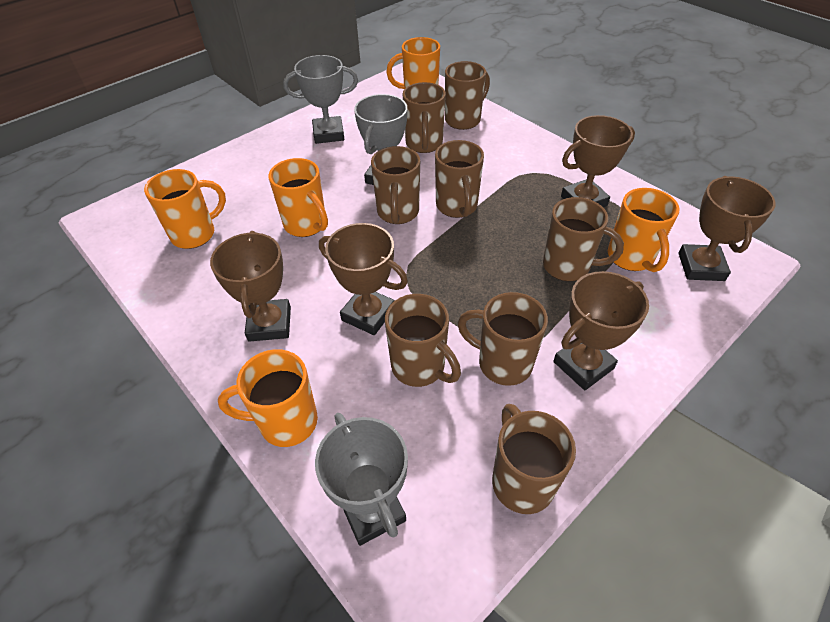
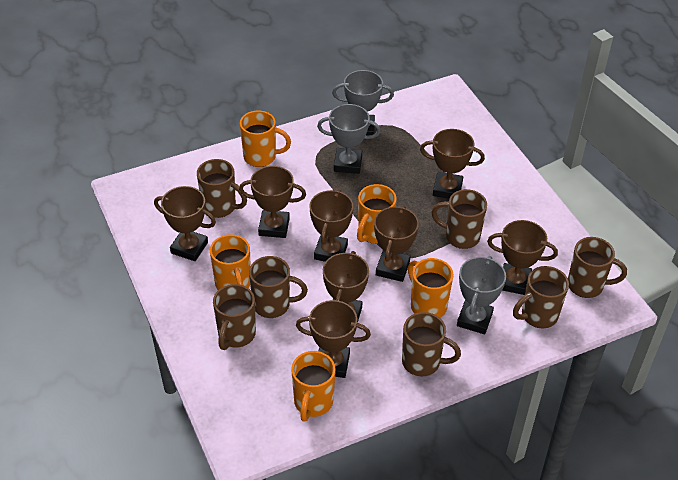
brown mug: 8 -> 7
brown trophy: 5 -> 8

